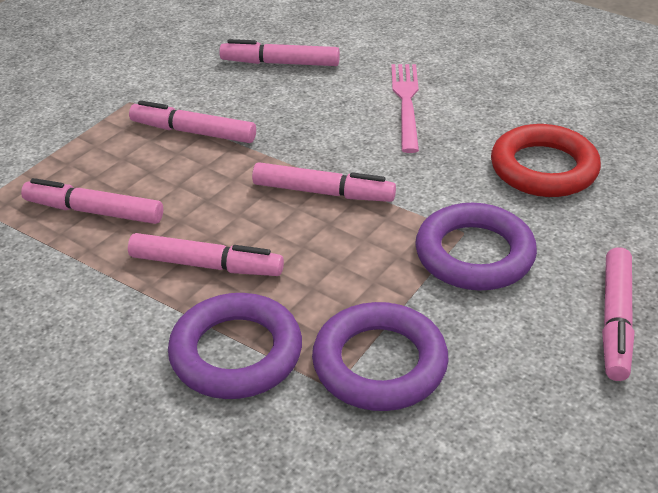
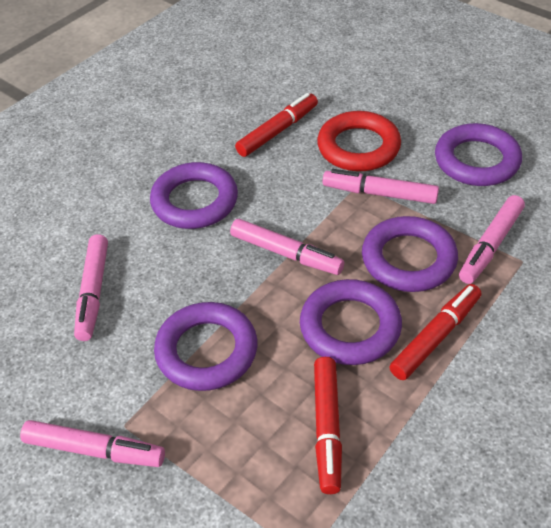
pink fork: 1 -> 0
pink marker: 6 -> 5
purple ring: 3 -> 5
red marker: 0 -> 3

